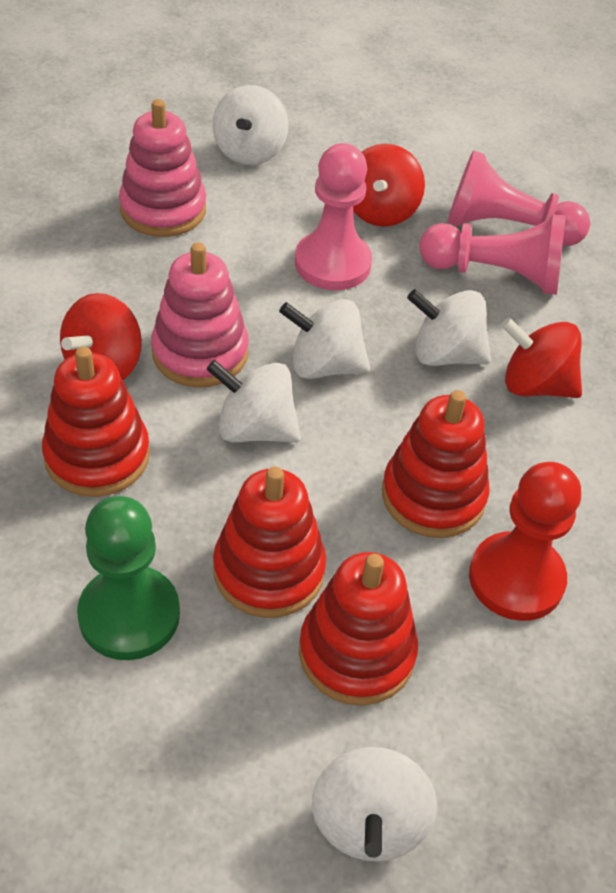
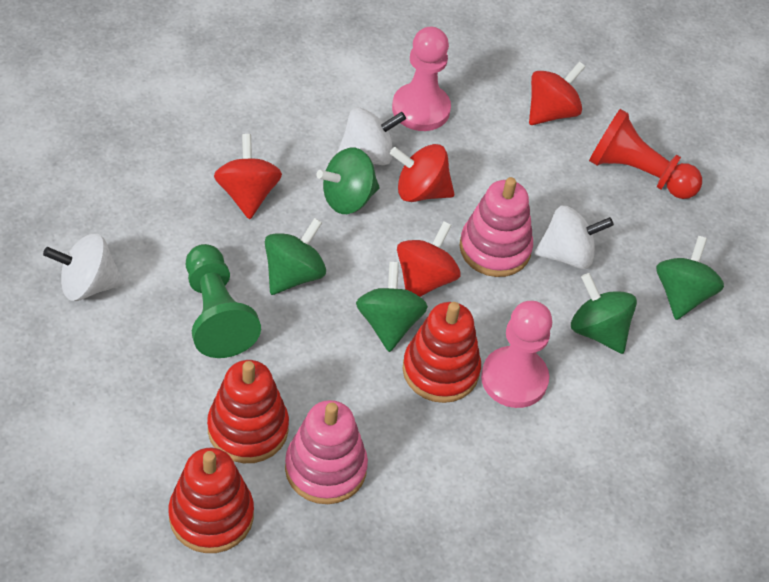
green spinning top: 0 -> 5
pink pawn: 3 -> 2
red spinning top: 3 -> 4
red stacking toy: 4 -> 3
white spinning top: 5 -> 3

